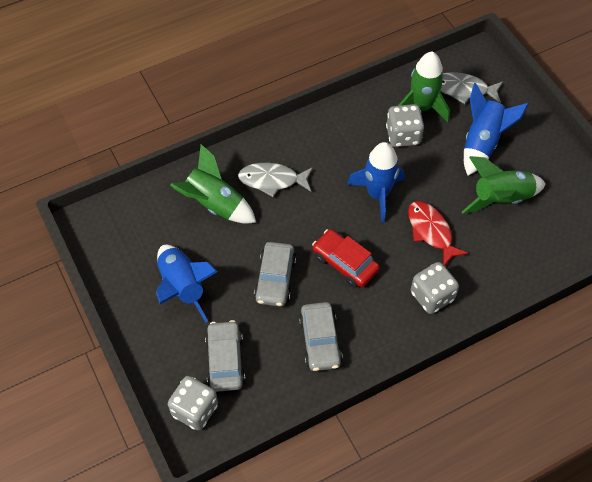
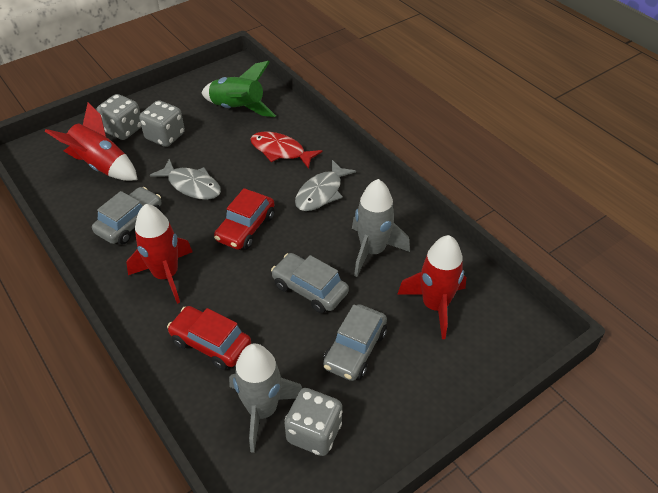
blue rocket: 3 -> 0
green rocket: 3 -> 1
grey rocket: 0 -> 2
red car: 1 -> 2
red rocket: 0 -> 3

